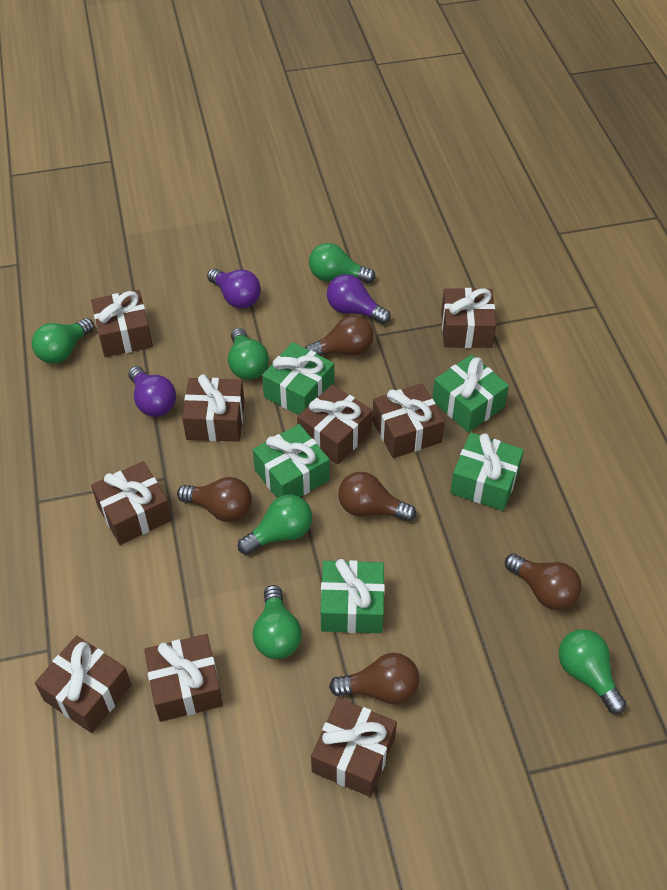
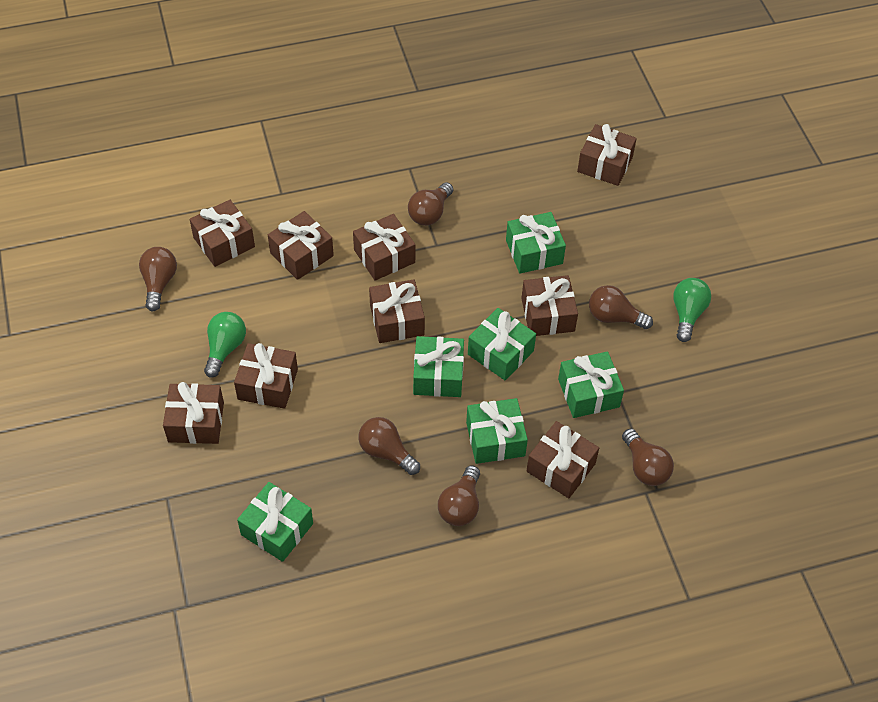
brown light bulb: 5 -> 6
green gift: 5 -> 6
green light bulb: 6 -> 2
purple light bulb: 3 -> 0

